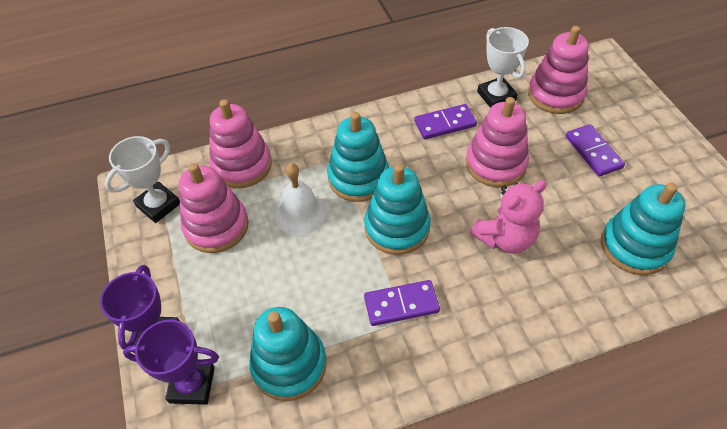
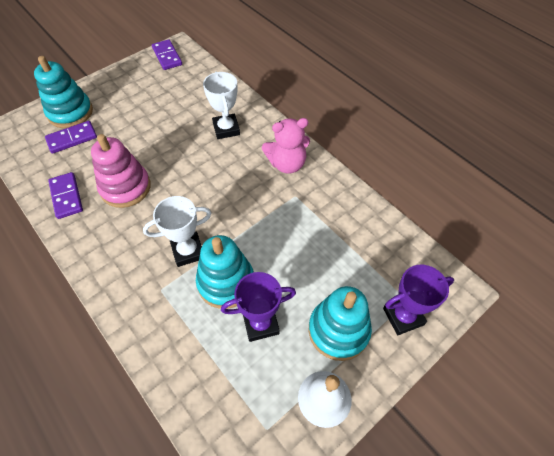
pink stacking toy: 4 -> 1
turquoise stacking toy: 4 -> 3

